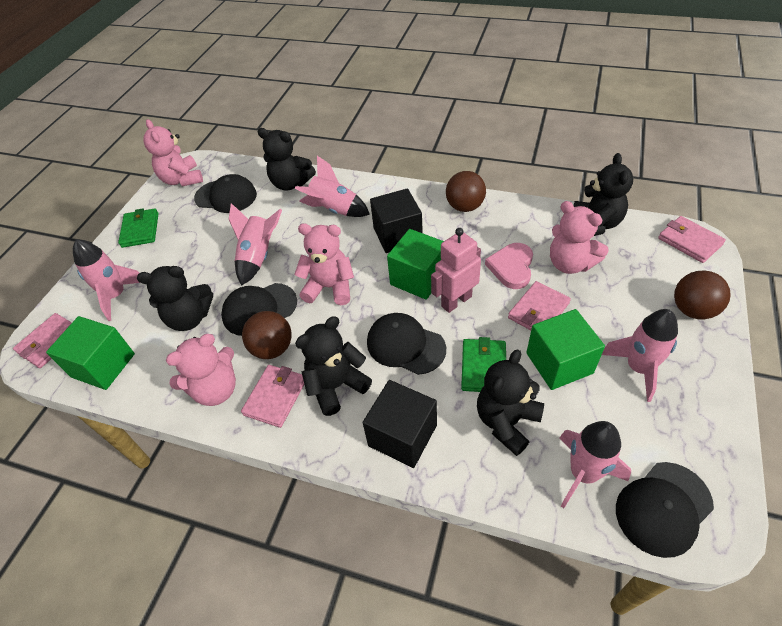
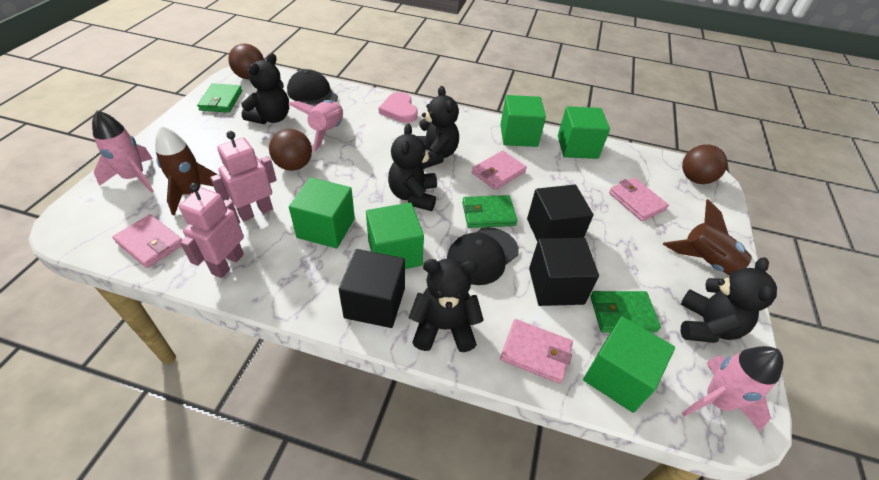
black cap: 4 -> 2
black cube: 2 -> 3
brown rocket: 0 -> 2
green cube: 3 -> 5
green wallet: 2 -> 3
pink robot: 1 -> 2
pink rocket: 5 -> 3
pink teddy bear: 4 -> 0

